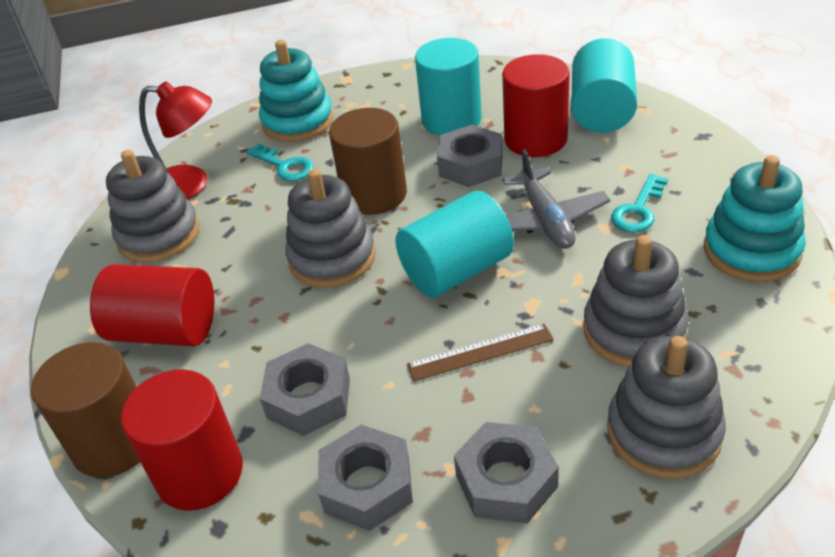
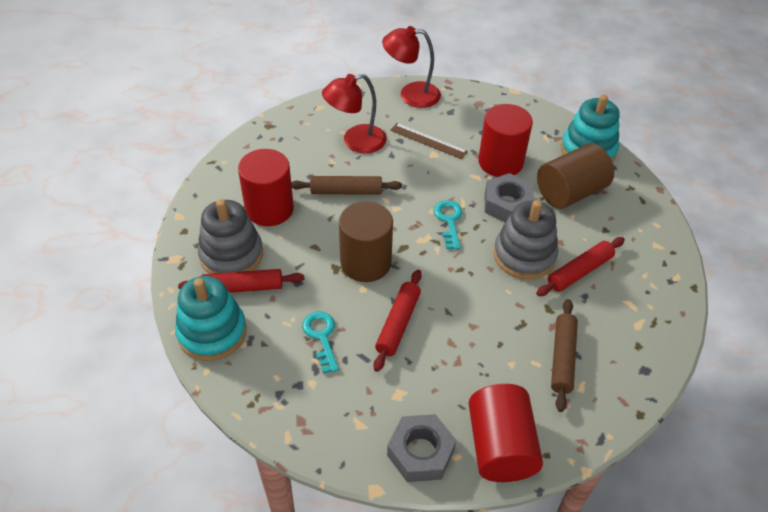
brown rolling pin: 0 -> 2
grey nut: 4 -> 2
grey plane: 1 -> 0
grey stacking toy: 4 -> 2
red lamp: 1 -> 2
red rolling pin: 0 -> 3
turquoise cylinder: 3 -> 0

